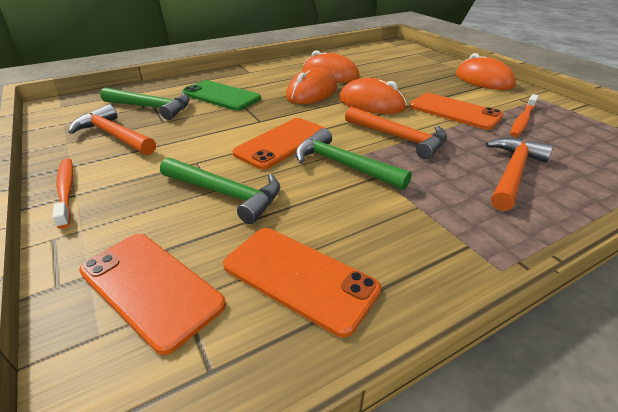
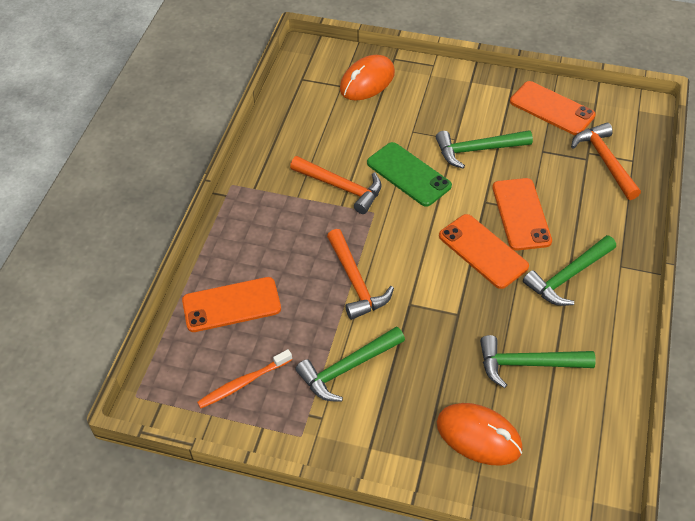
green hammer: 3 -> 4
orange mouse: 4 -> 2
orange toothbrush: 2 -> 1

